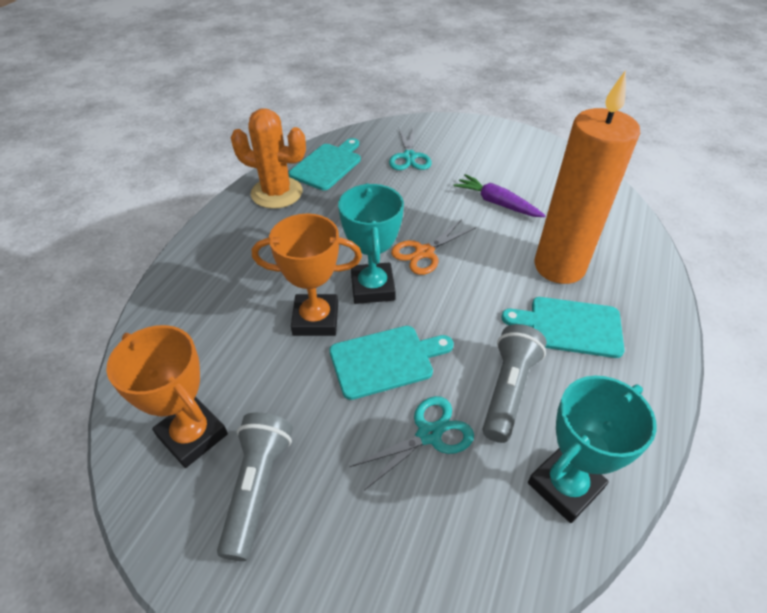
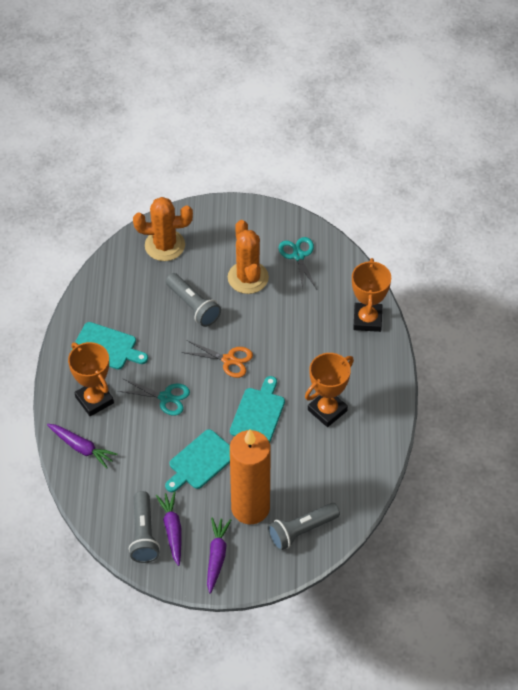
grey flashlight: 2 -> 3
orange cactus: 1 -> 2
orange trophy: 2 -> 3
purple carrot: 1 -> 3
turquoise trophy: 2 -> 0

